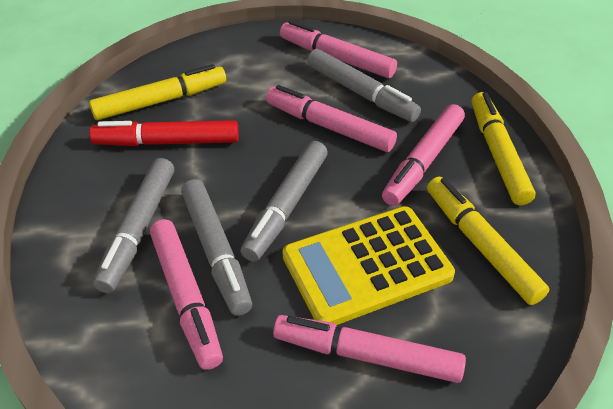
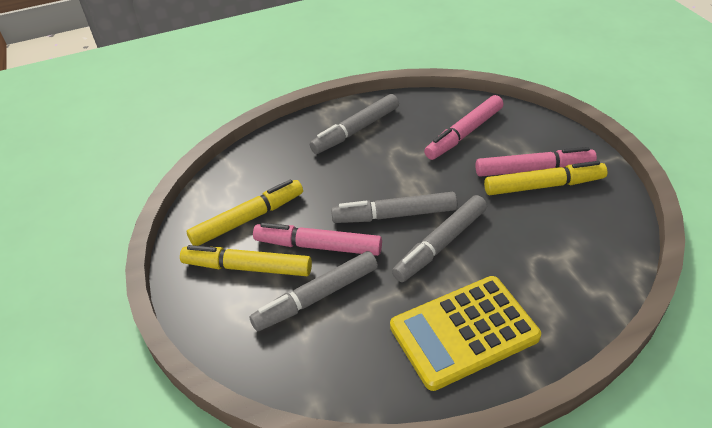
pink marker: 5 -> 3
red marker: 1 -> 0

